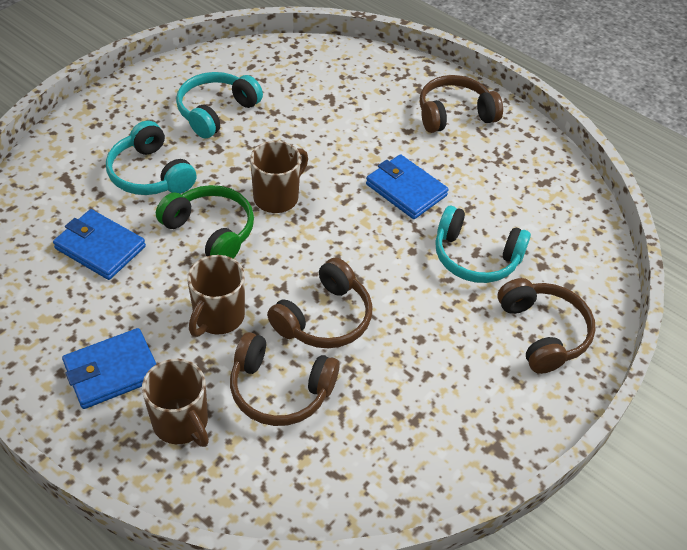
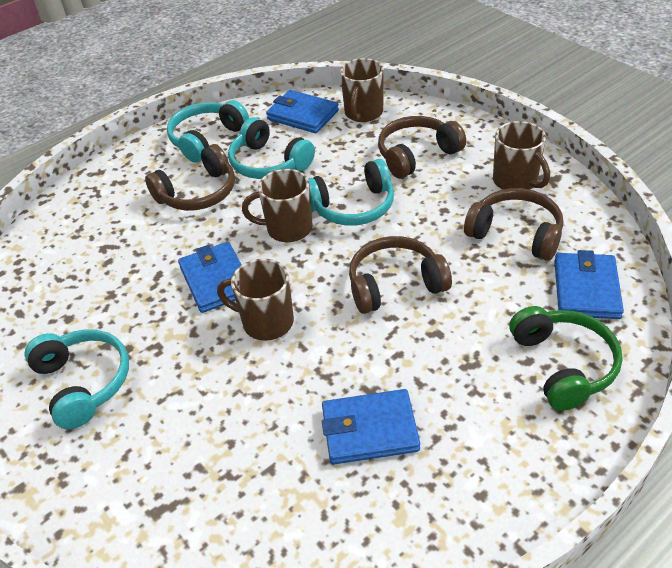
blue wallet: 3 -> 4
brown mug: 3 -> 4
turquoise headphones: 3 -> 4

